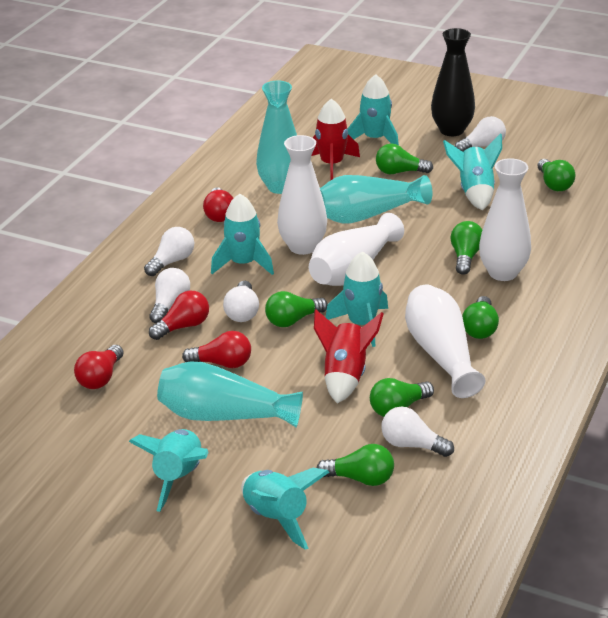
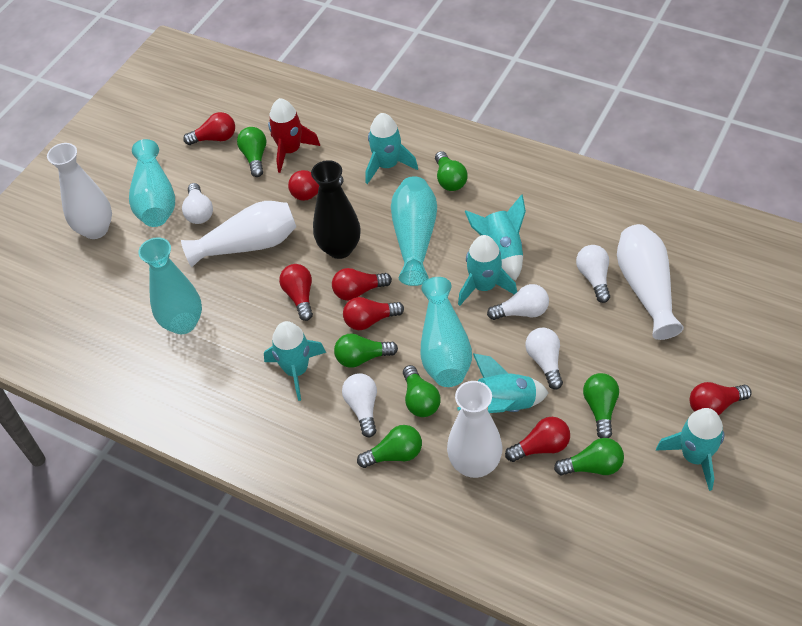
red light bulb: 4 -> 7
red rocket: 2 -> 1
turquoise vase: 3 -> 4

